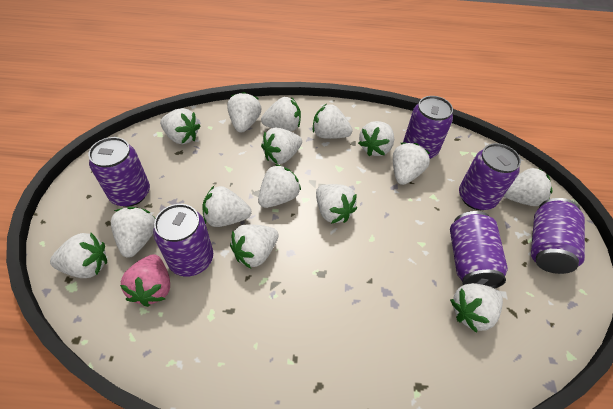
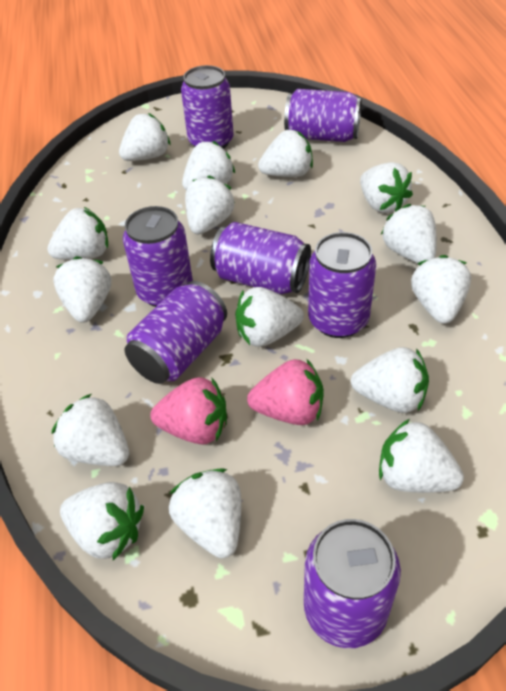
pink strawberry: 1 -> 2
purple can: 6 -> 7

